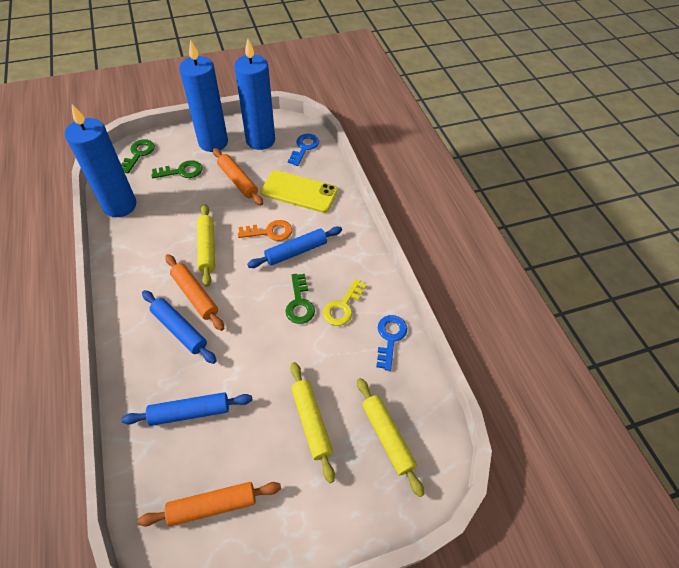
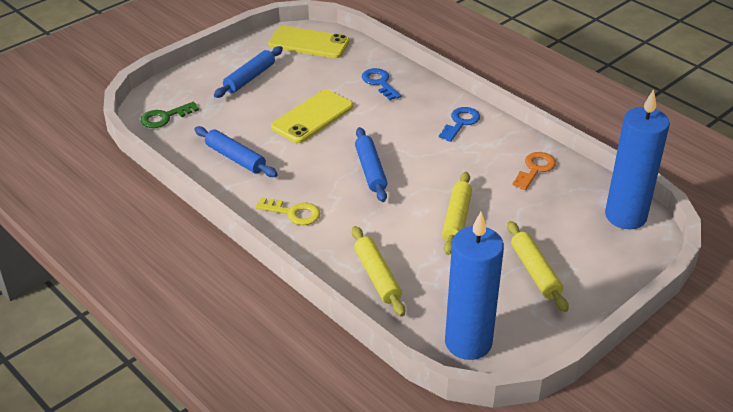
blue candle: 3 -> 2
green key: 3 -> 1
orange rolling pin: 3 -> 0
yellow phone: 1 -> 2

